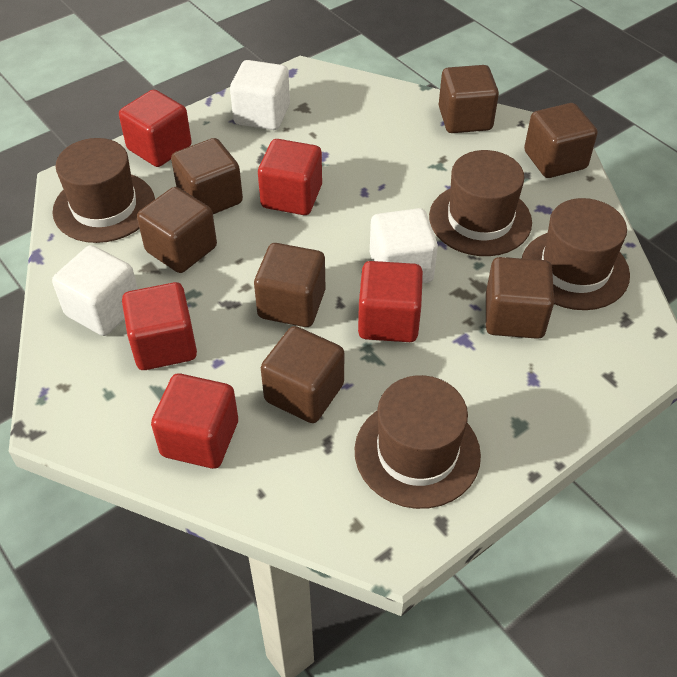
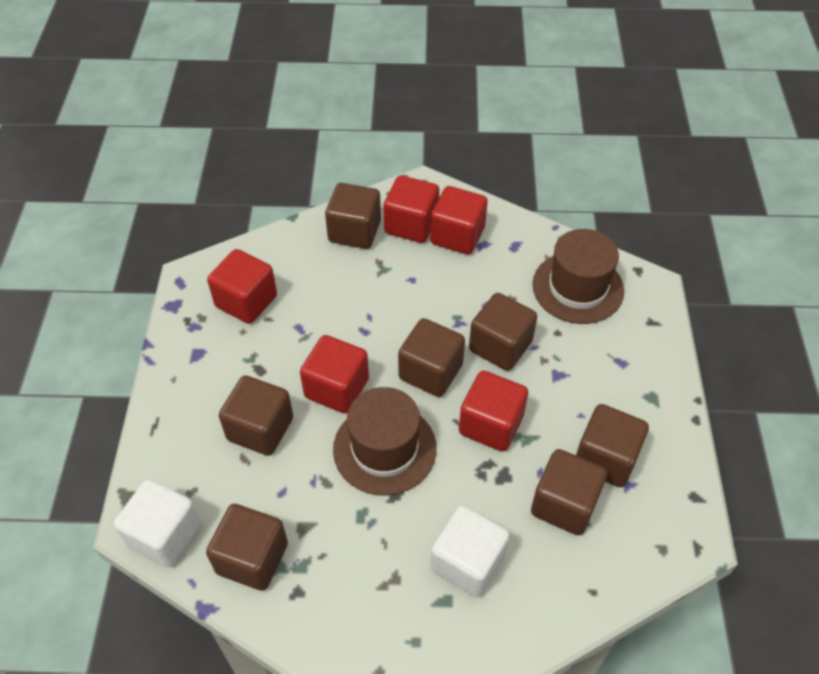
brown hat: 4 -> 2
white cube: 3 -> 2

